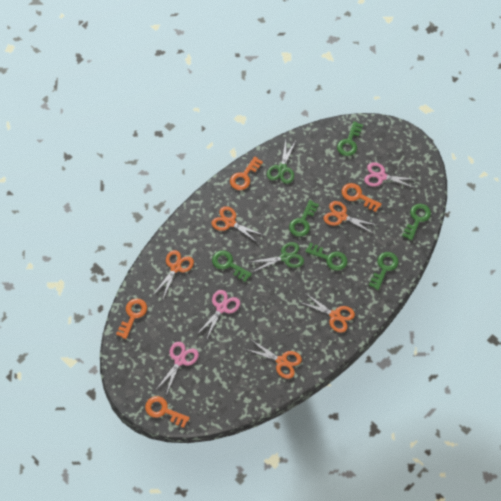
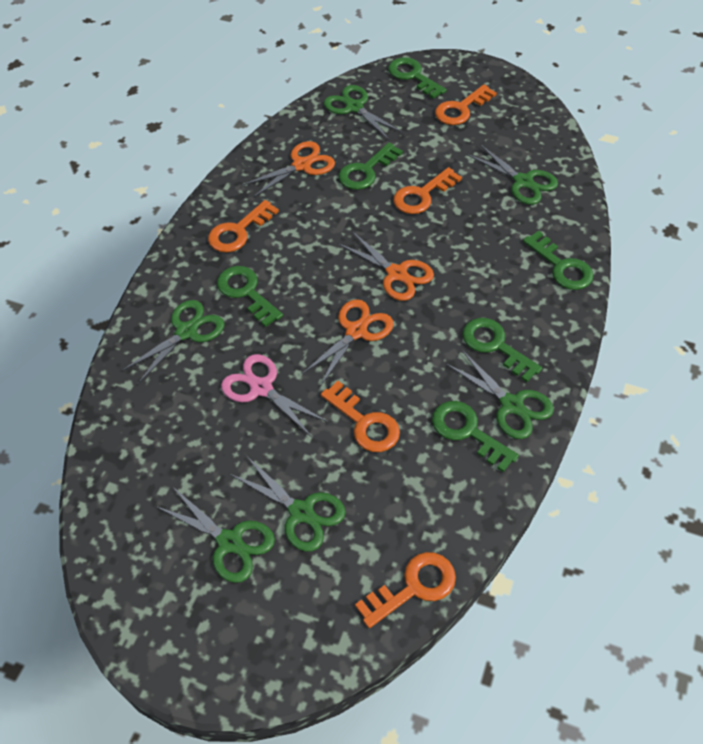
green scissors: 2 -> 6
orange key: 4 -> 5
orange scissors: 5 -> 3
pink scissors: 3 -> 1

